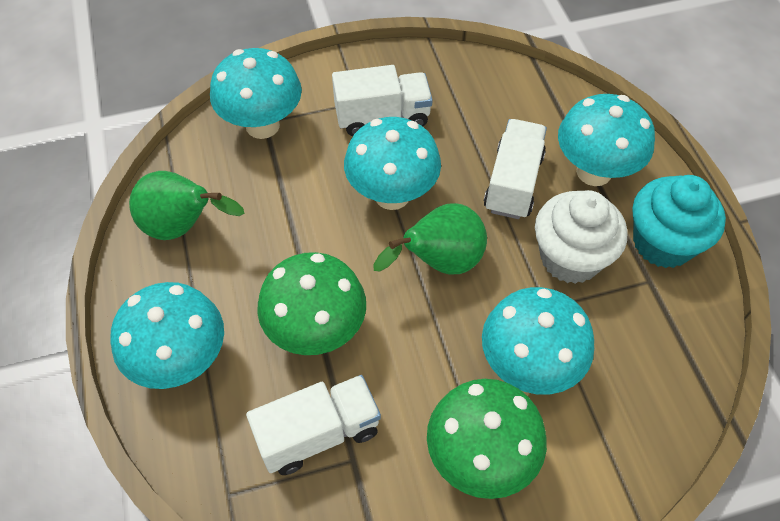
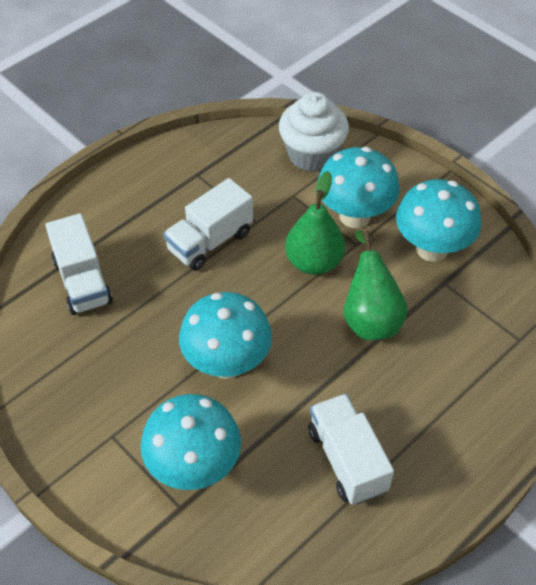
green mushroom: 2 -> 0
turquoise cupcake: 1 -> 0
turquoise mushroom: 5 -> 4

